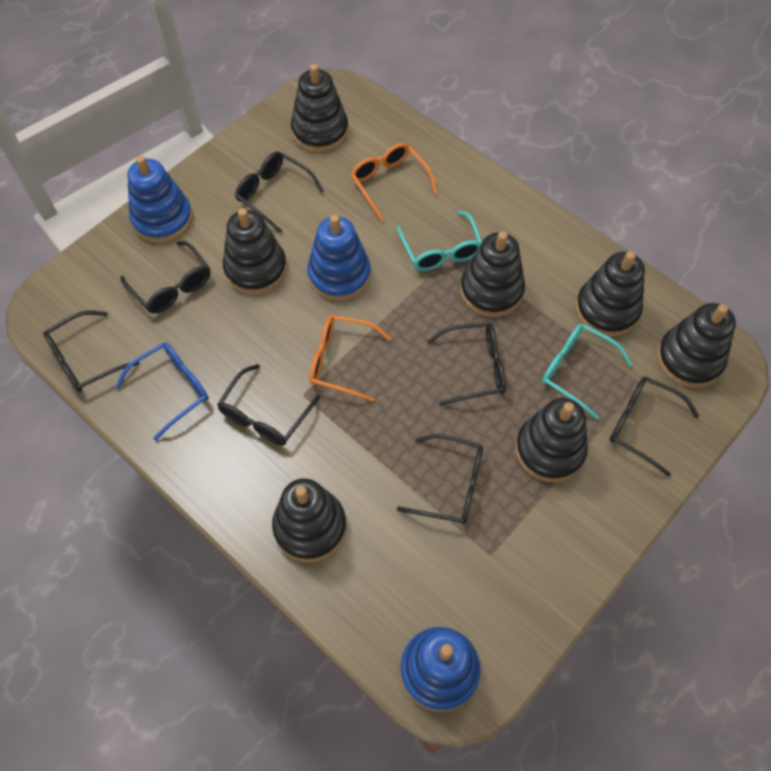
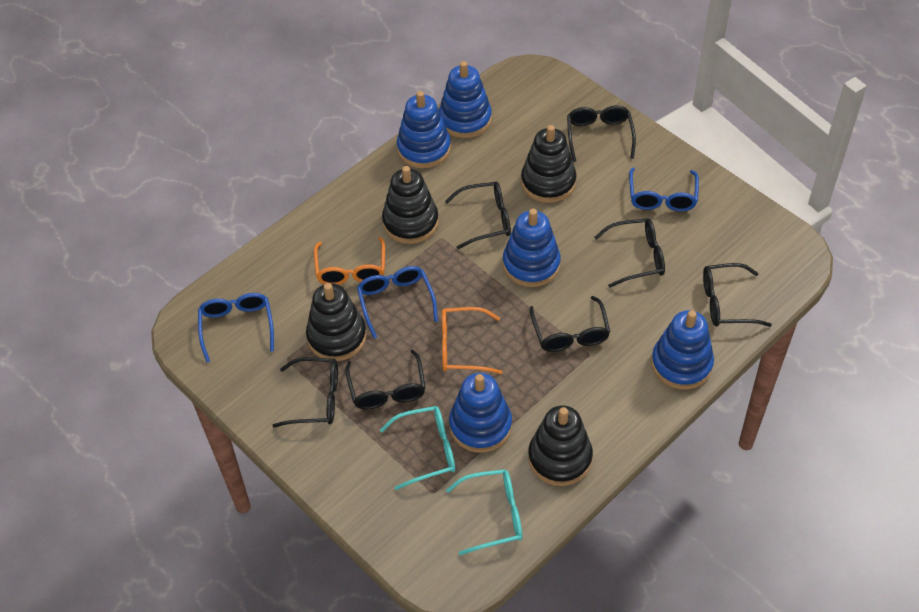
black stacking toy: 7 -> 4
blue glasses: 1 -> 3
blue stacking toy: 3 -> 5

